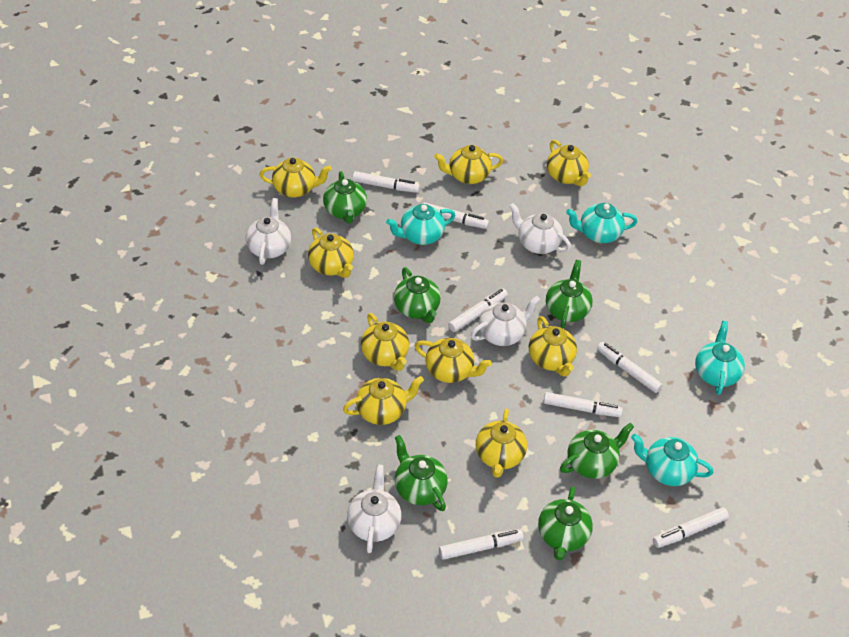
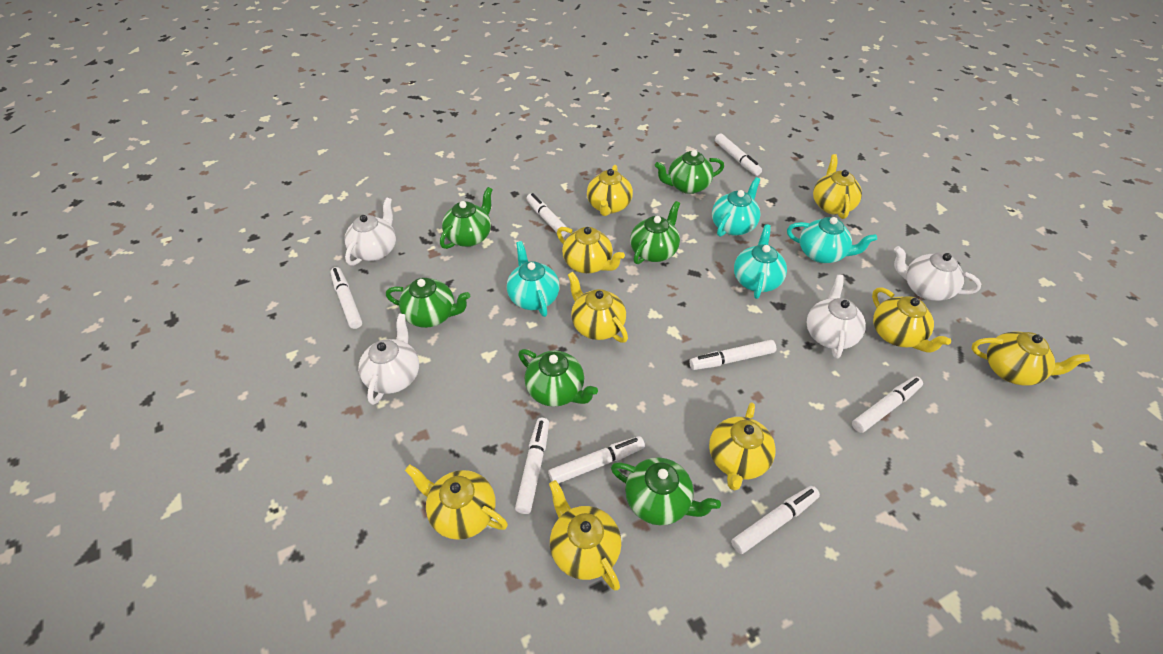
white marker: 7 -> 8

